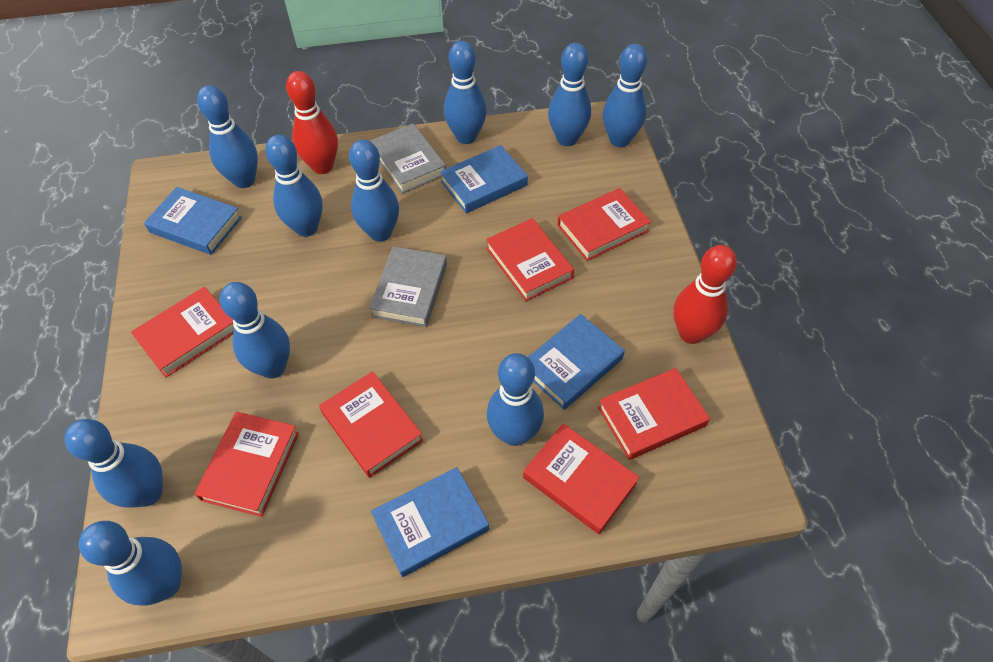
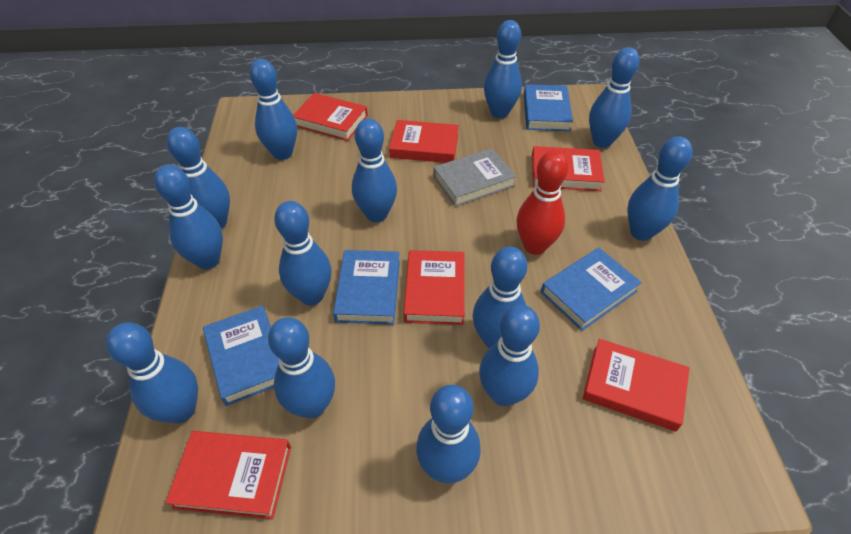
blue bowling pin: 10 -> 13
grey book: 2 -> 1
red book: 7 -> 6
red bowling pin: 2 -> 1

